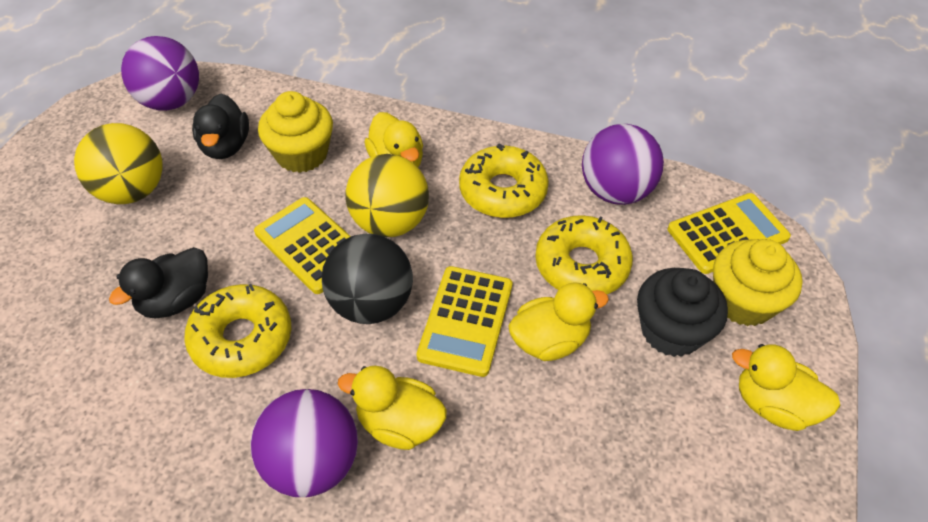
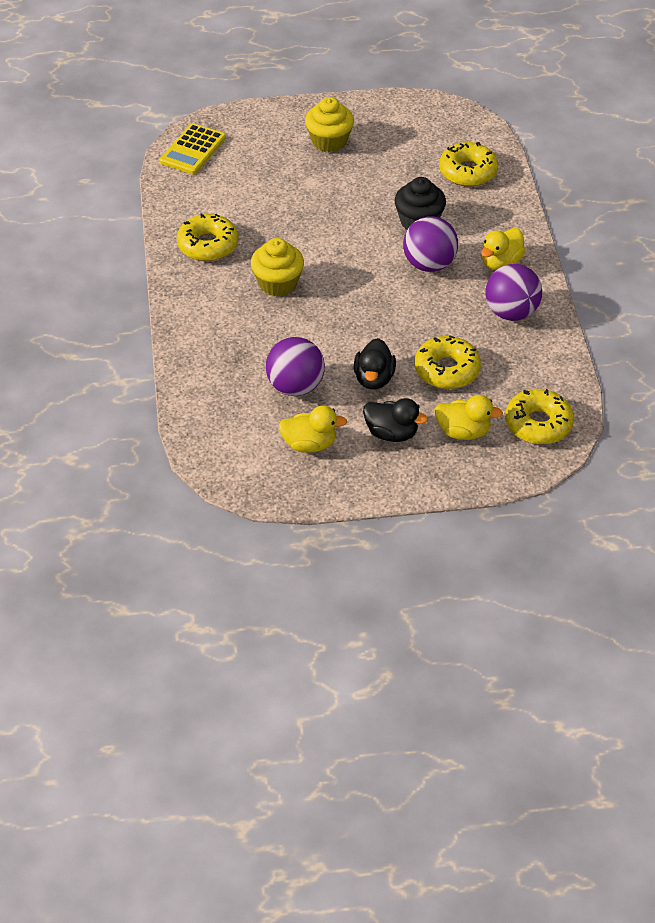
black ball: 1 -> 0
yellow ball: 2 -> 0
yellow calculator: 3 -> 1
yellow donut: 3 -> 4
yellow duck: 4 -> 3

